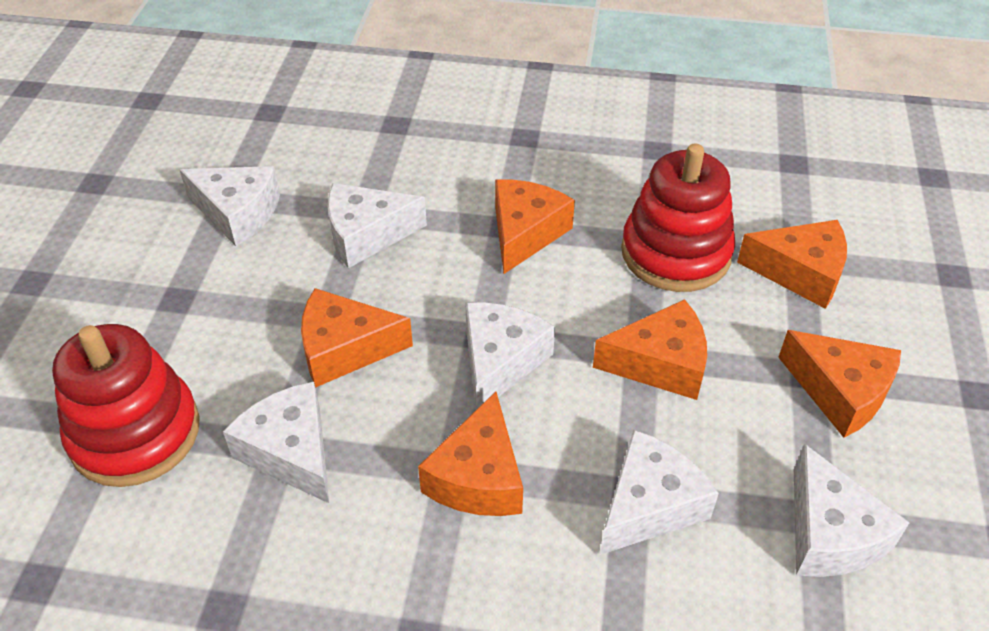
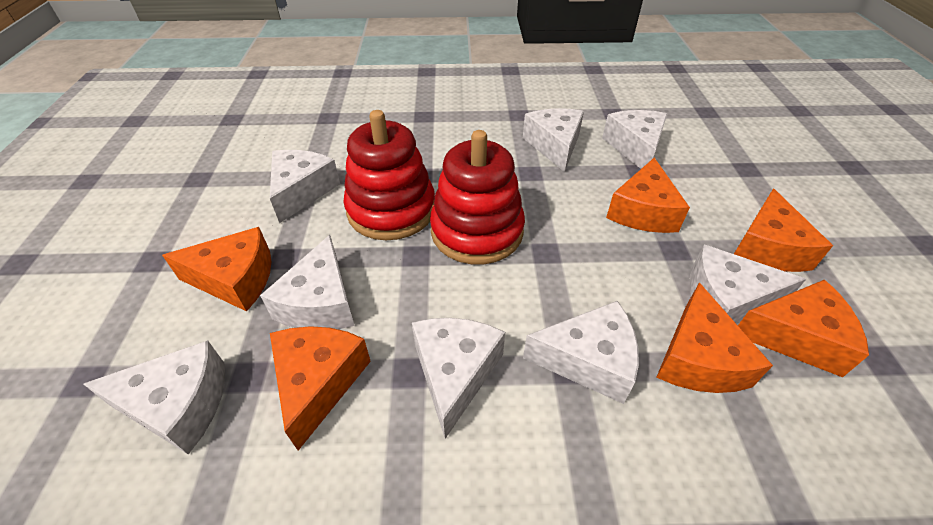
white cheese: 6 -> 8

